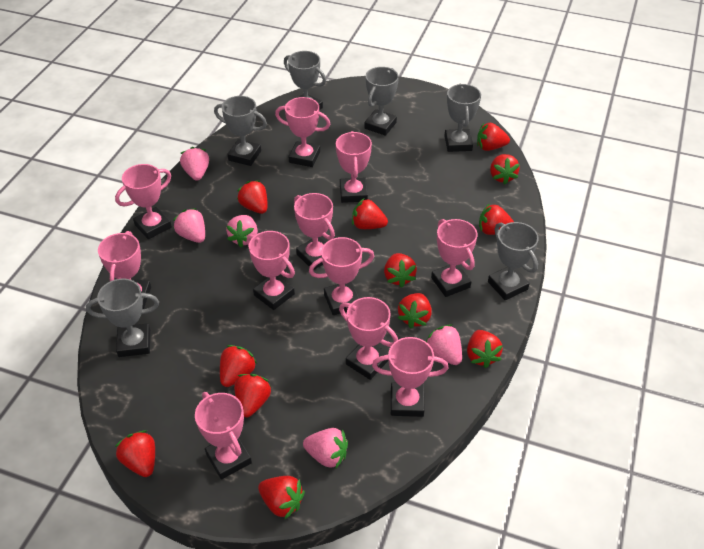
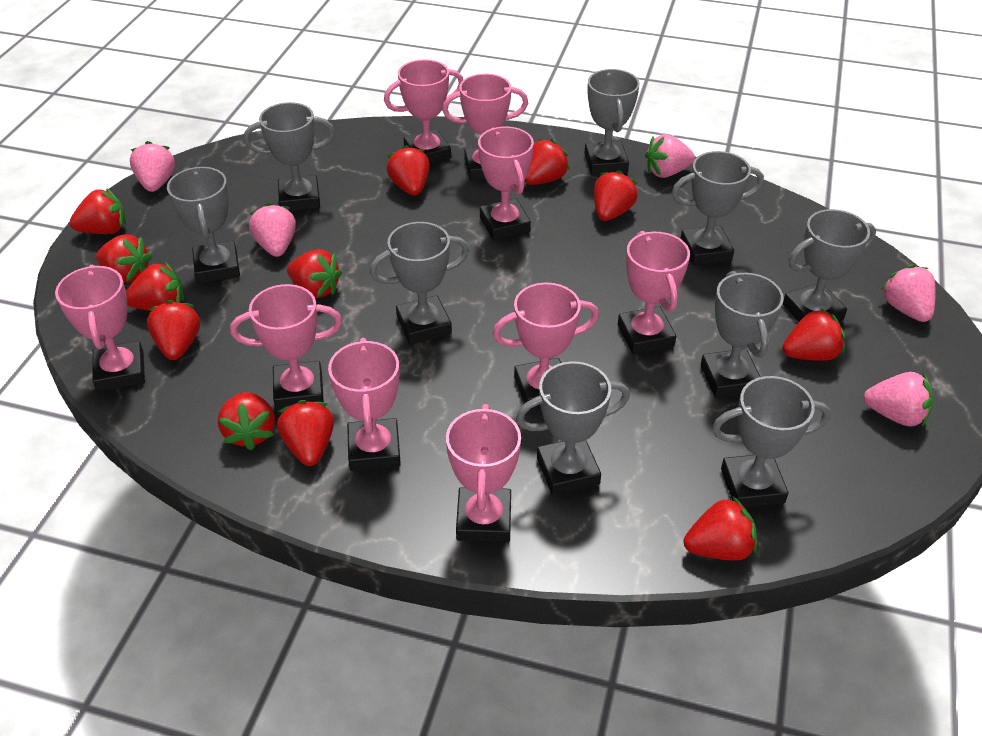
grey trophy: 6 -> 9
pink trophy: 11 -> 9

